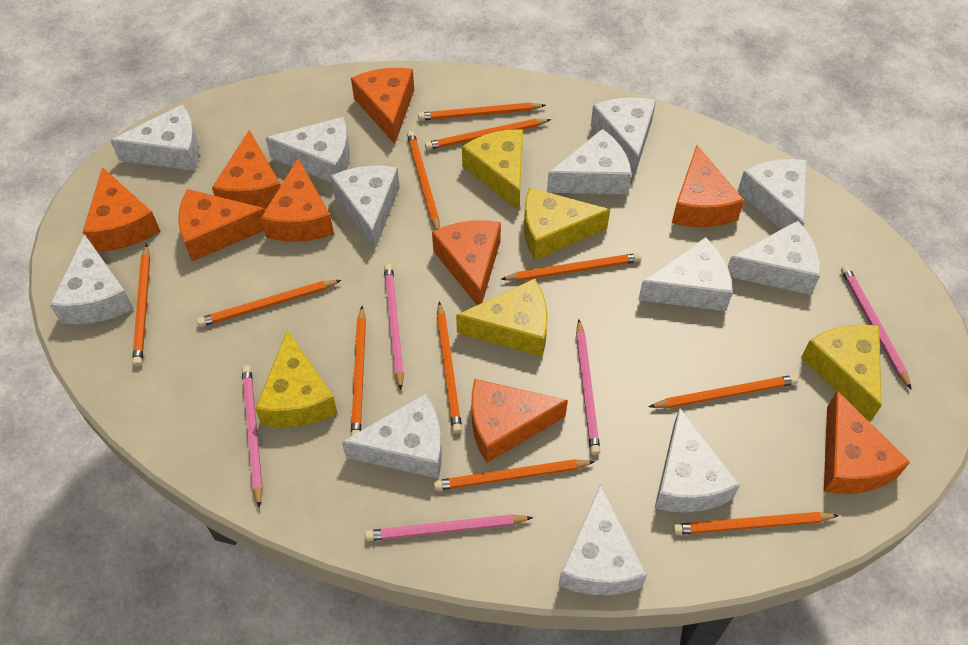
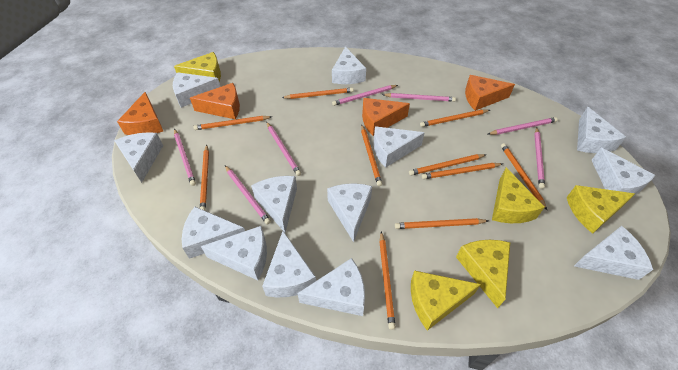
orange cheese: 9 -> 4
orange pencil: 11 -> 10
pink pencil: 5 -> 7
white cheese: 12 -> 13

